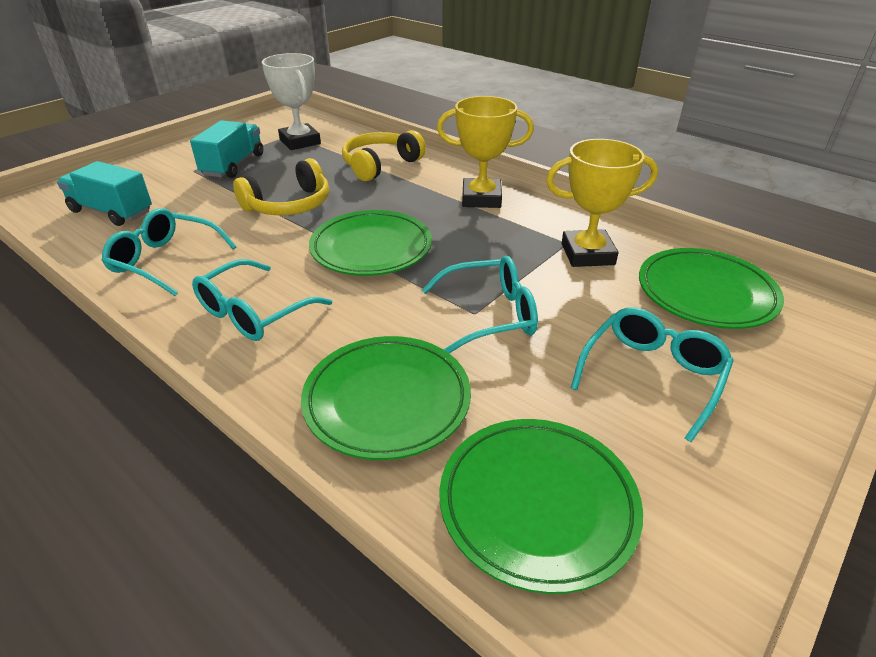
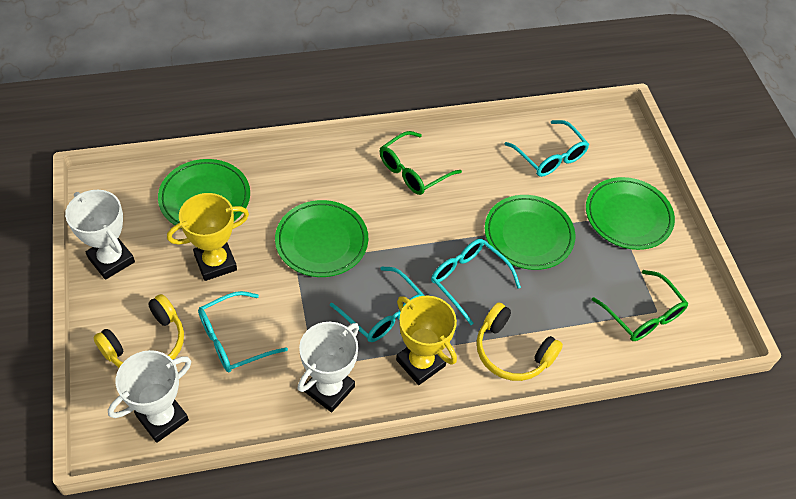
green glasses: 0 -> 2
turquoise truck: 2 -> 0
white trophy: 1 -> 3

